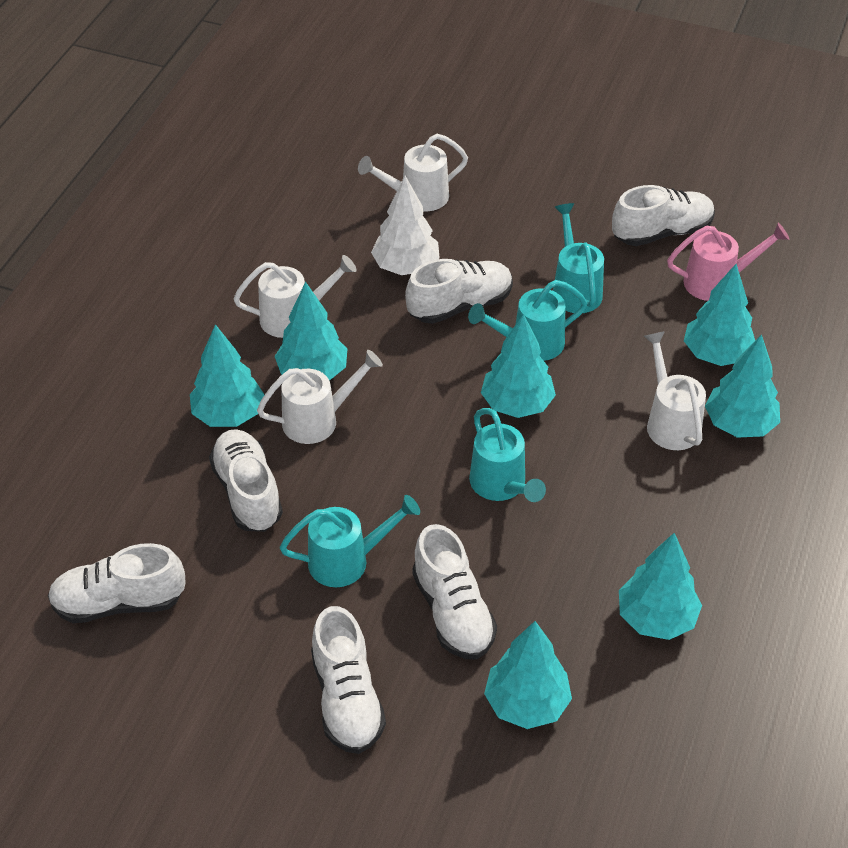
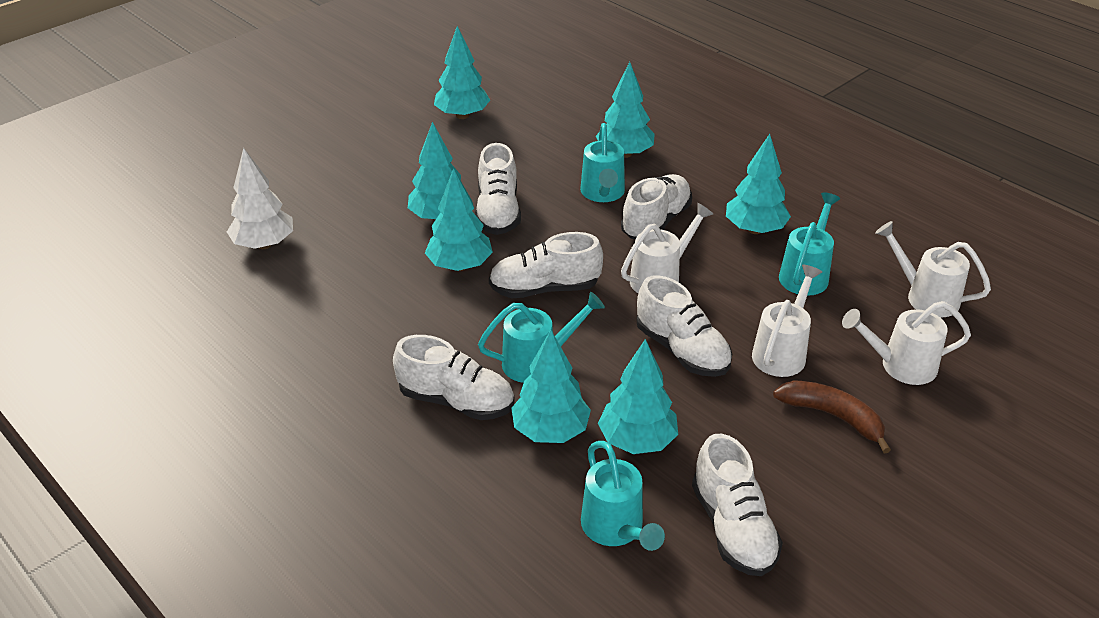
brown banana: 0 -> 1
pink watering can: 1 -> 0

